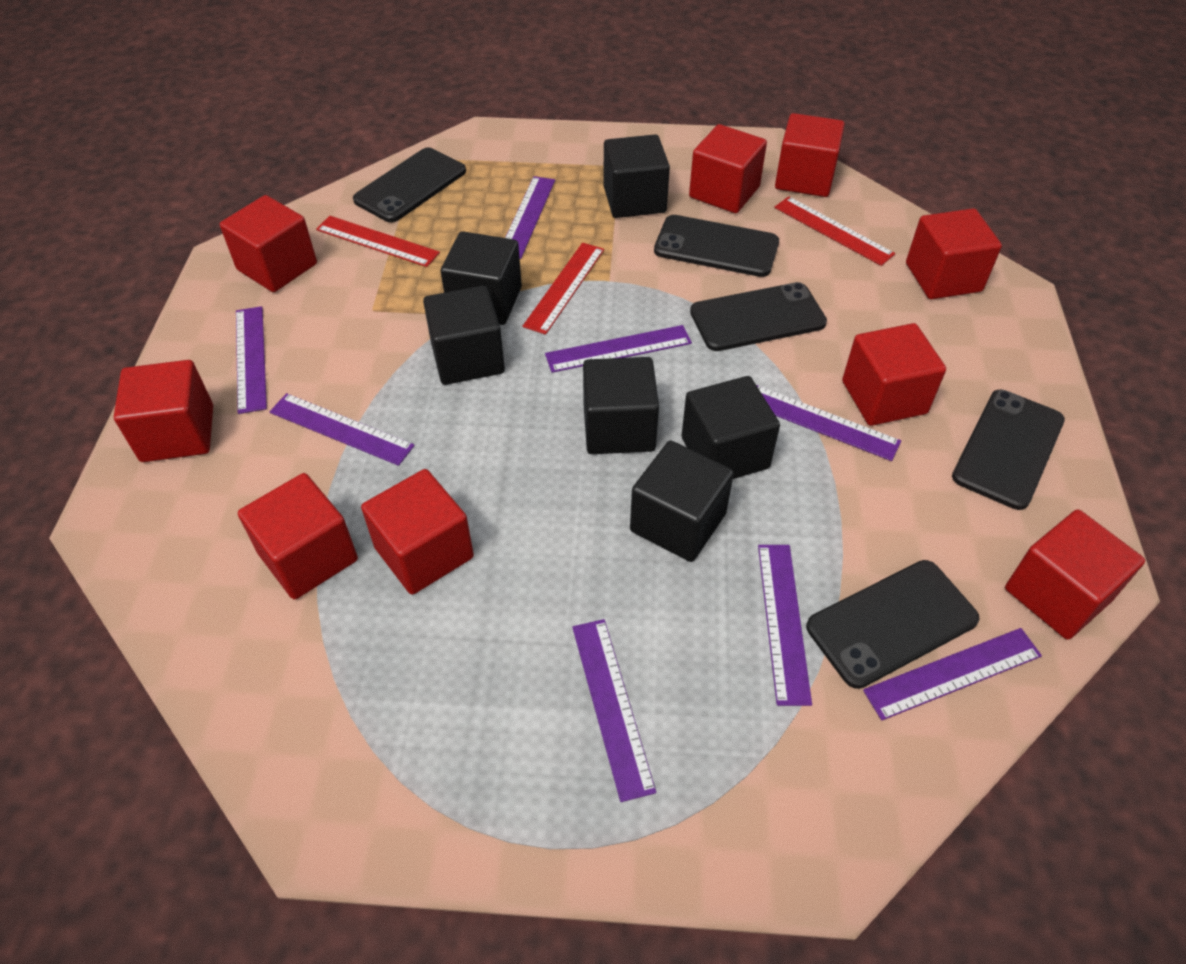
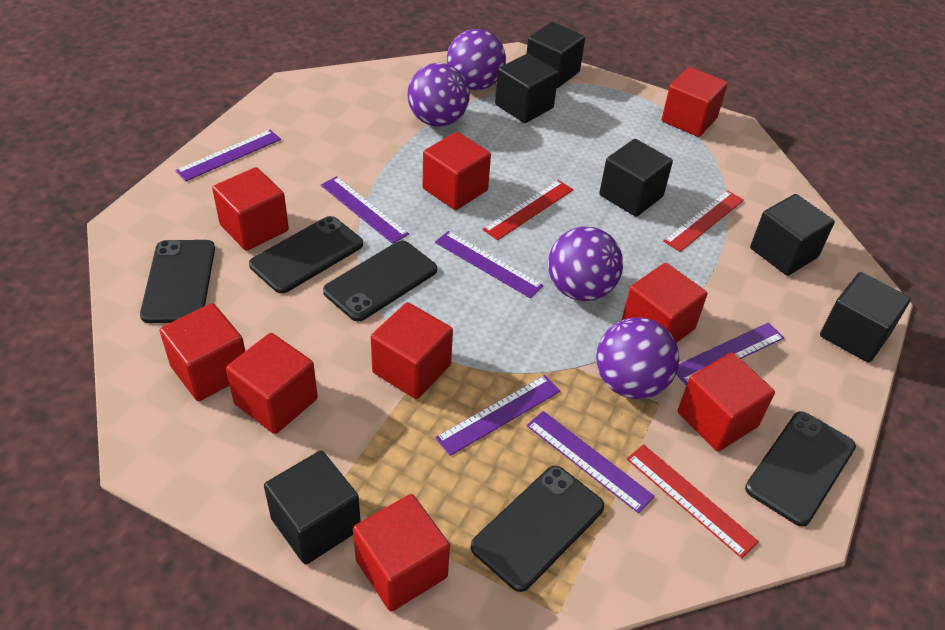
purple ball: 0 -> 4
purple ruler: 8 -> 6

